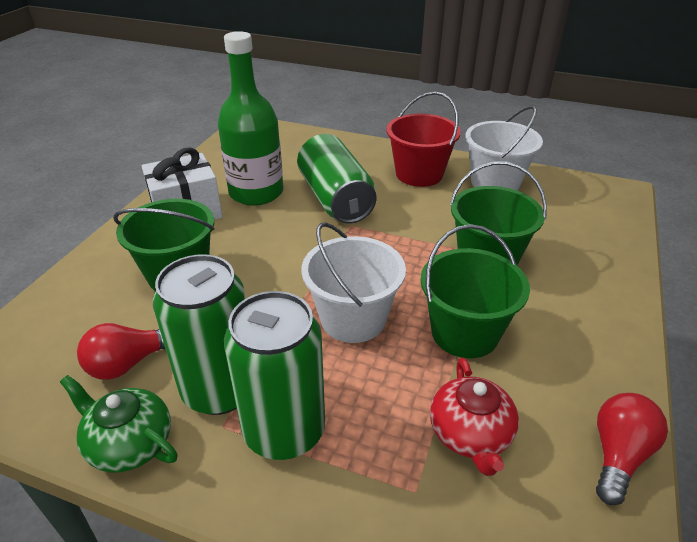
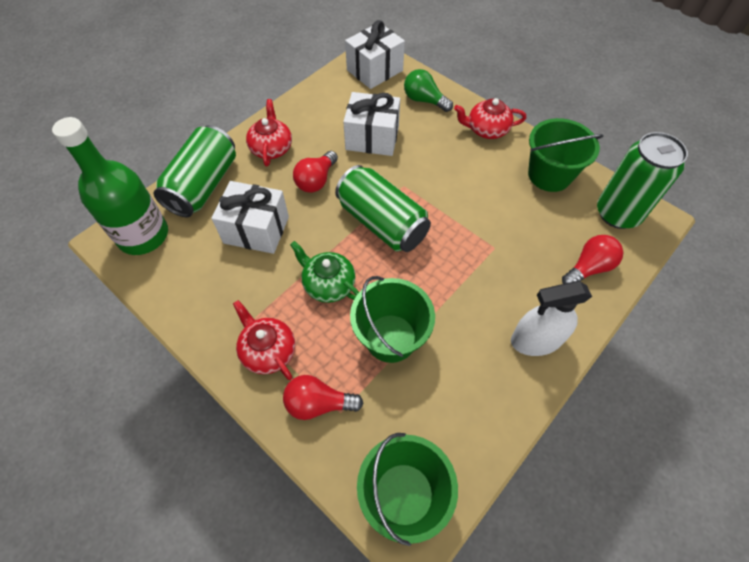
green light bulb: 0 -> 1
red bucket: 1 -> 0
red light bulb: 2 -> 3
red teapot: 1 -> 3
white bucket: 2 -> 0
white gift: 1 -> 3
white spray bottle: 0 -> 1

